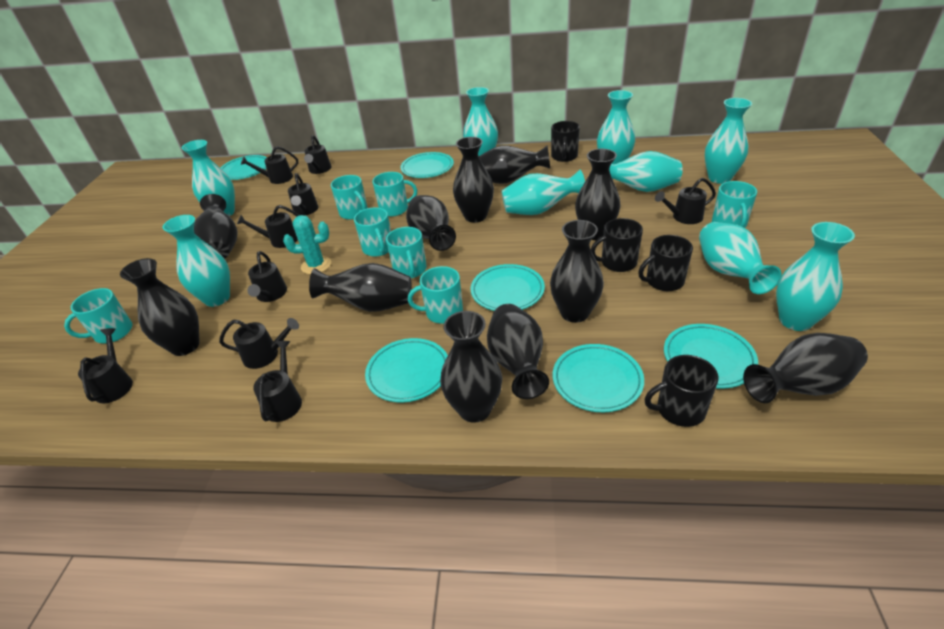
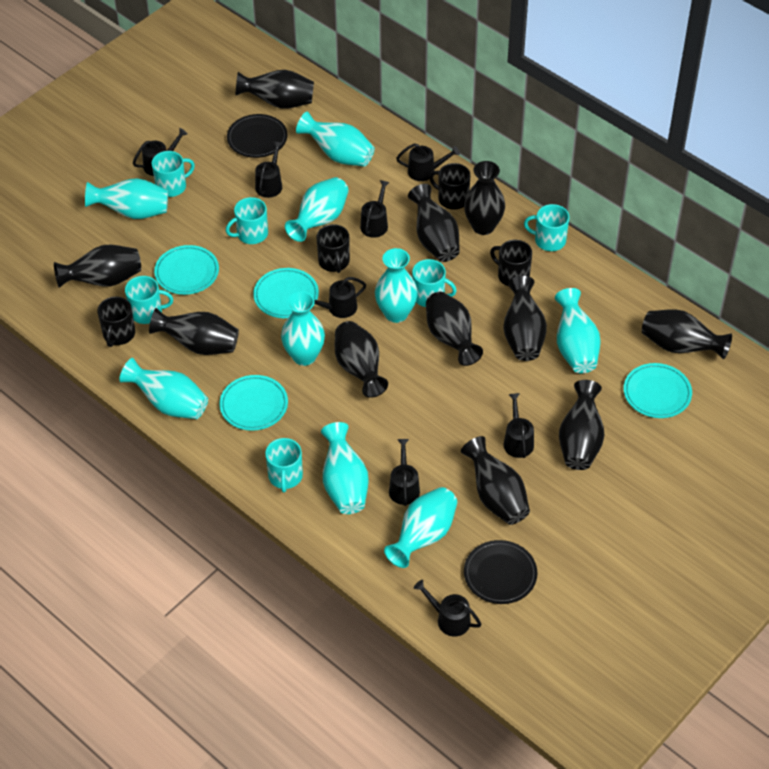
black plate: 0 -> 2
black watering can: 9 -> 8
turquoise cactus: 1 -> 0
turquoise mug: 7 -> 6
turquoise plate: 6 -> 4

